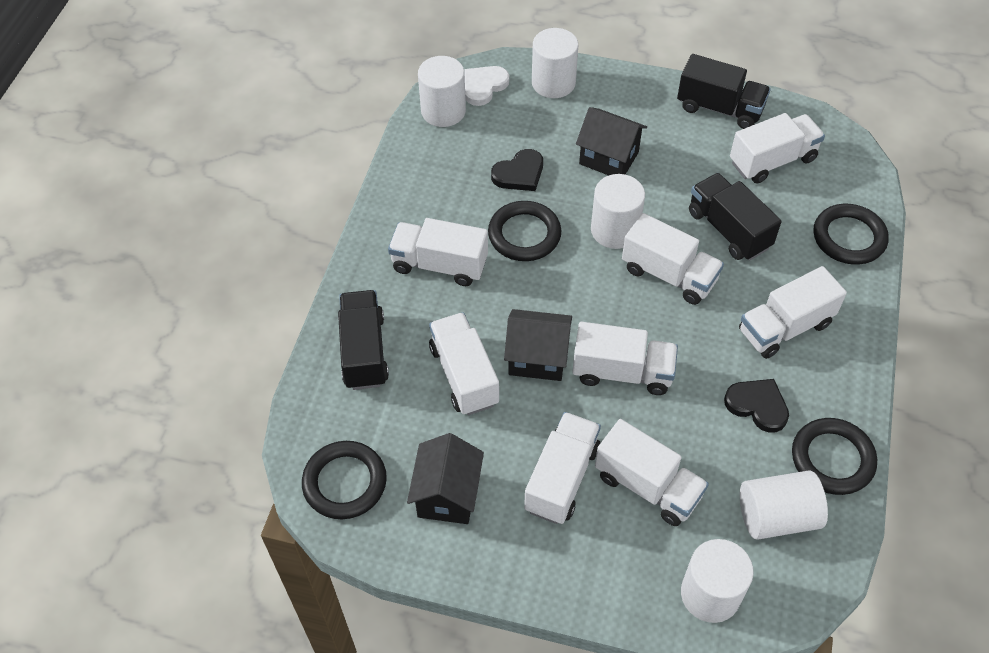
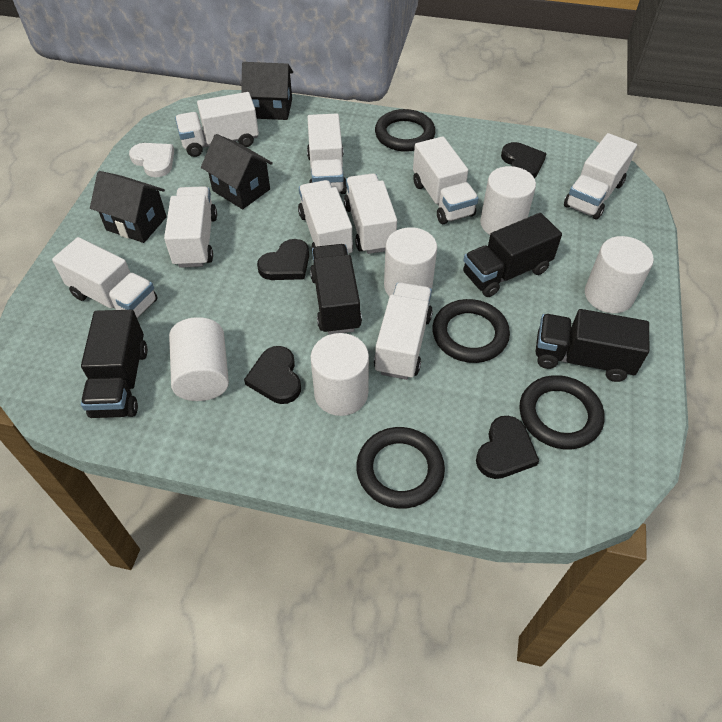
black heart: 2 -> 4
black truck: 3 -> 4
white truck: 8 -> 9

